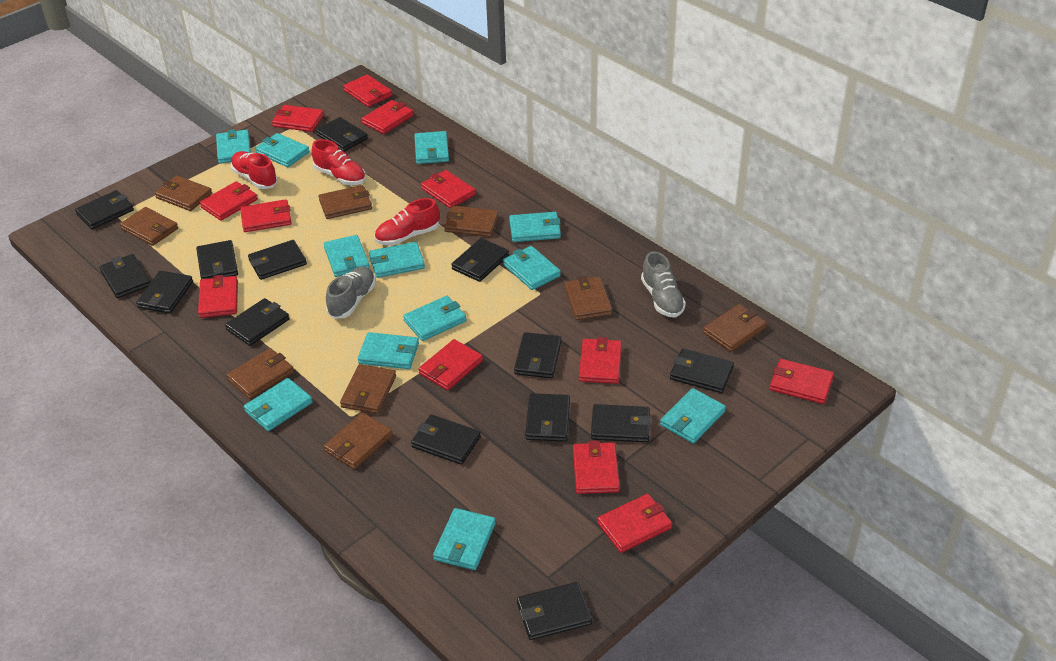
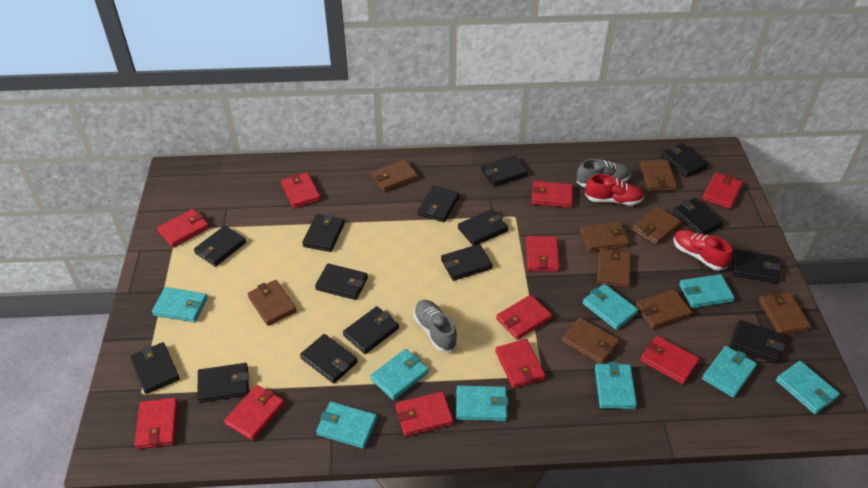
black wallet: 14 -> 15
red shoe: 3 -> 2
red wallet: 12 -> 11
turquoise wallet: 12 -> 9

